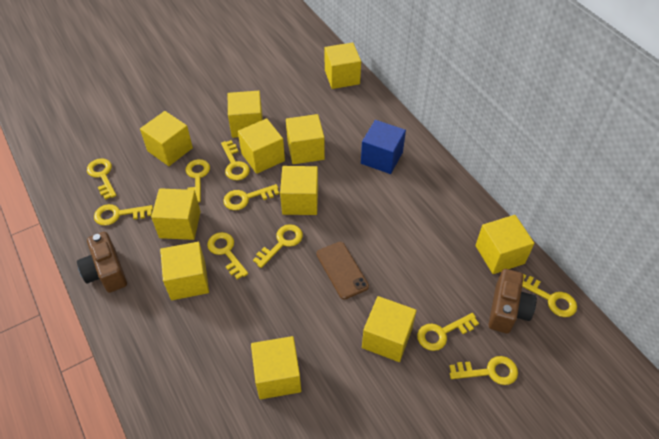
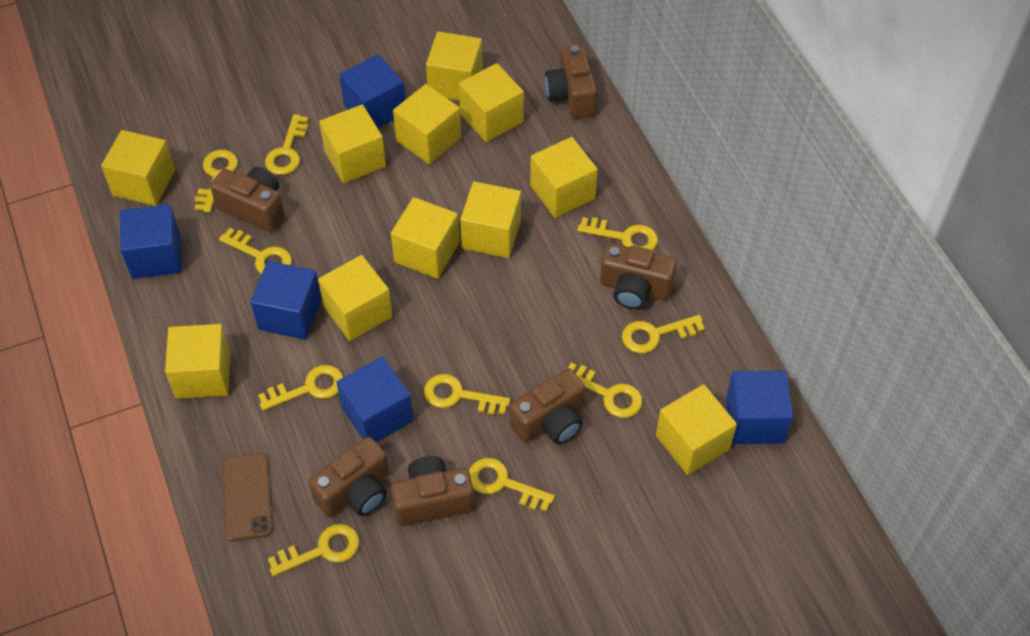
blue cube: 1 -> 5
brown camera: 2 -> 6

